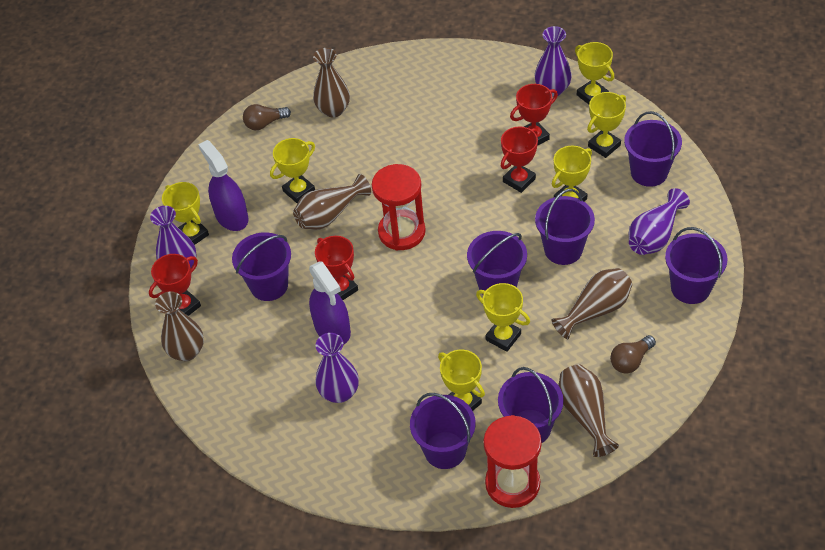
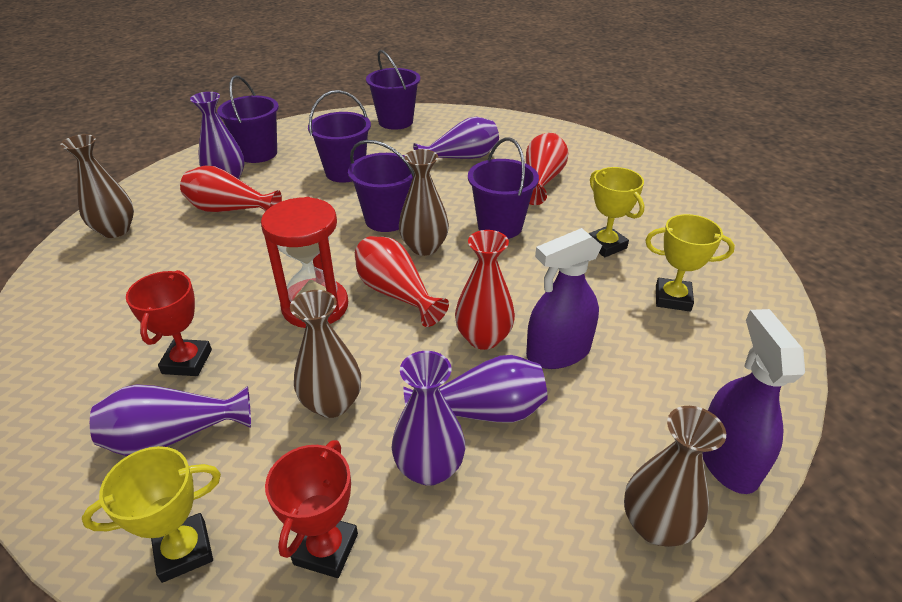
brown light bulb: 2 -> 0
brown vase: 5 -> 4
purple bucket: 7 -> 5
purple vase: 4 -> 5
red hourglass: 2 -> 1
red trophy: 4 -> 2
red vase: 0 -> 4
yellow trophy: 7 -> 3

